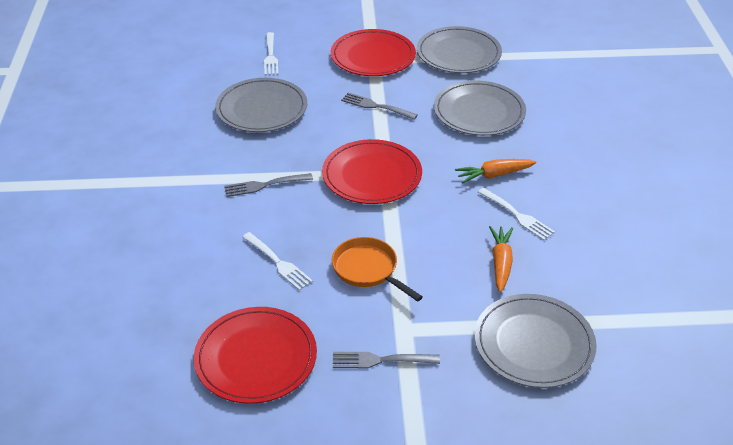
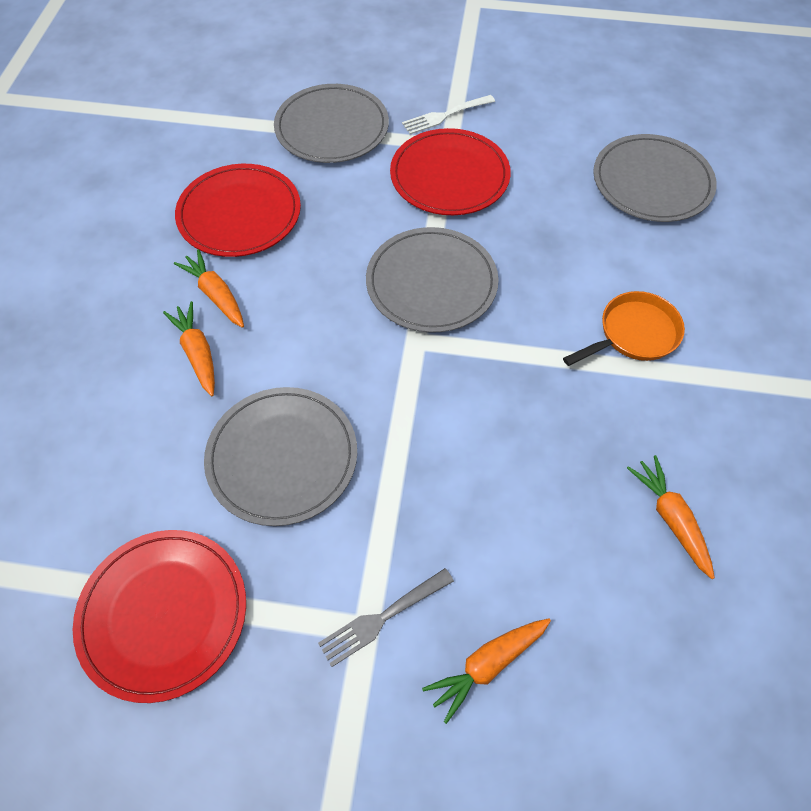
grey fork: 3 -> 1
orange carrot: 2 -> 4
white fork: 3 -> 1

